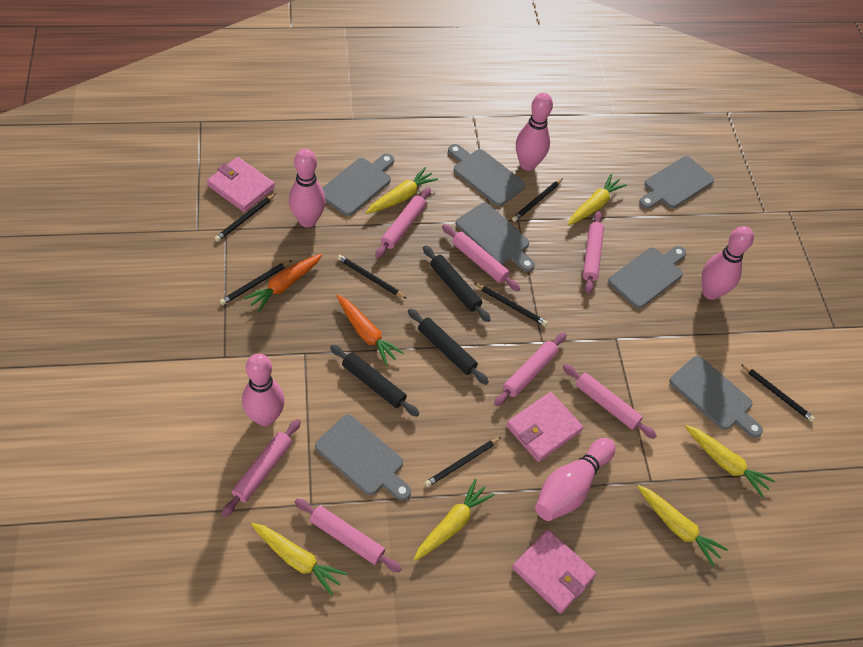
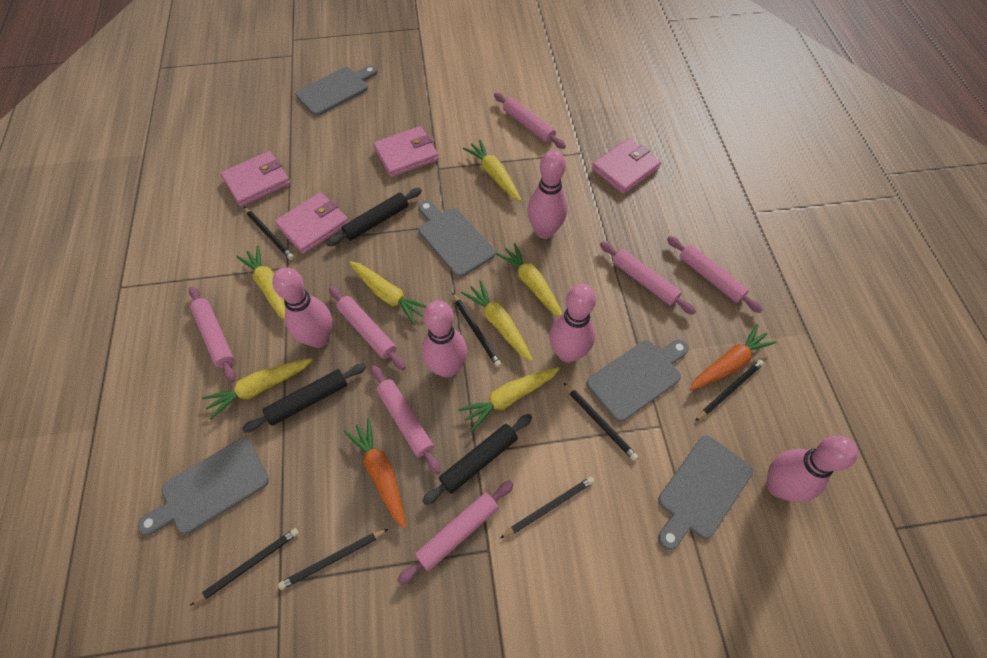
grey cutting board: 7 -> 5
pink wallet: 3 -> 4
yellow carrot: 6 -> 7

